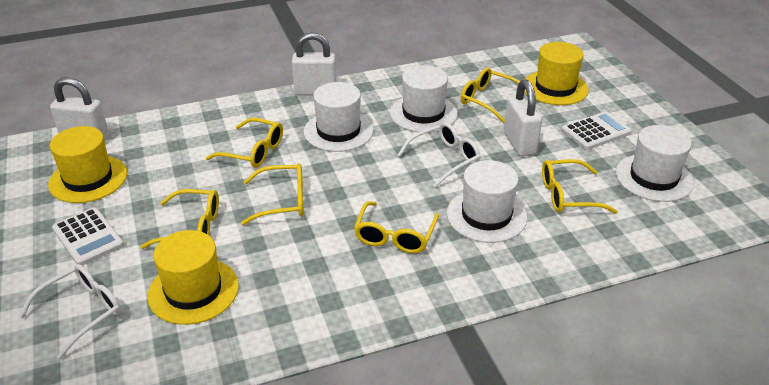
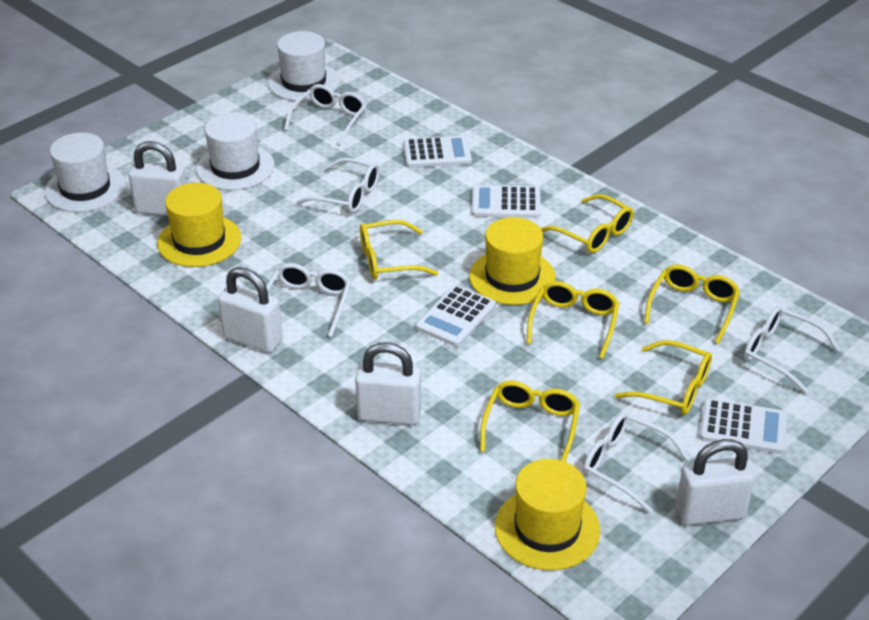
white calculator: 2 -> 4
white glasses: 2 -> 5
white hat: 4 -> 3
white padlock: 3 -> 4

